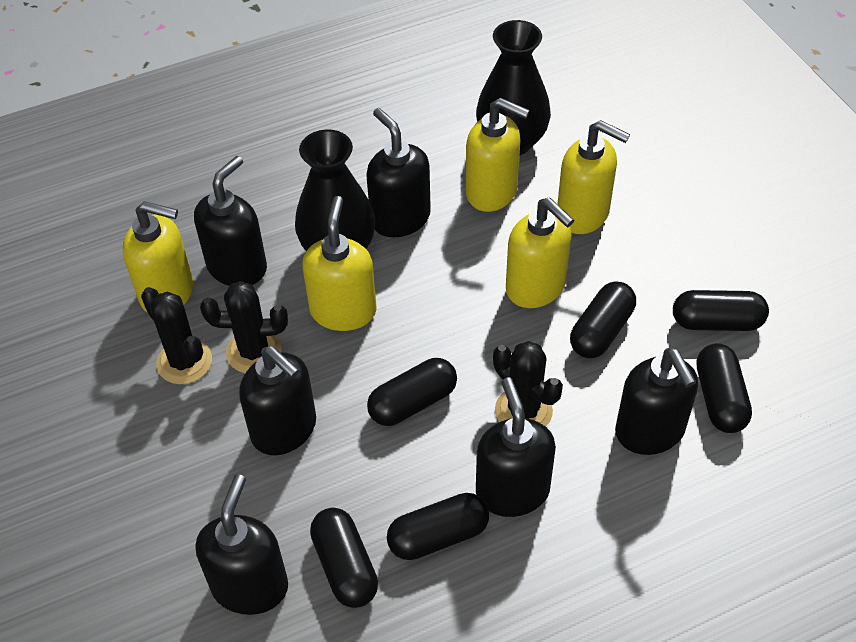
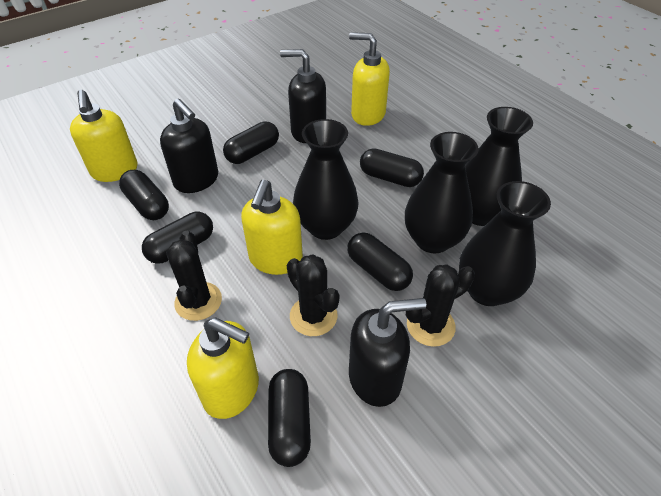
black soap dispenser: 6 -> 3
black vase: 2 -> 4
yellow soap dispenser: 5 -> 4

